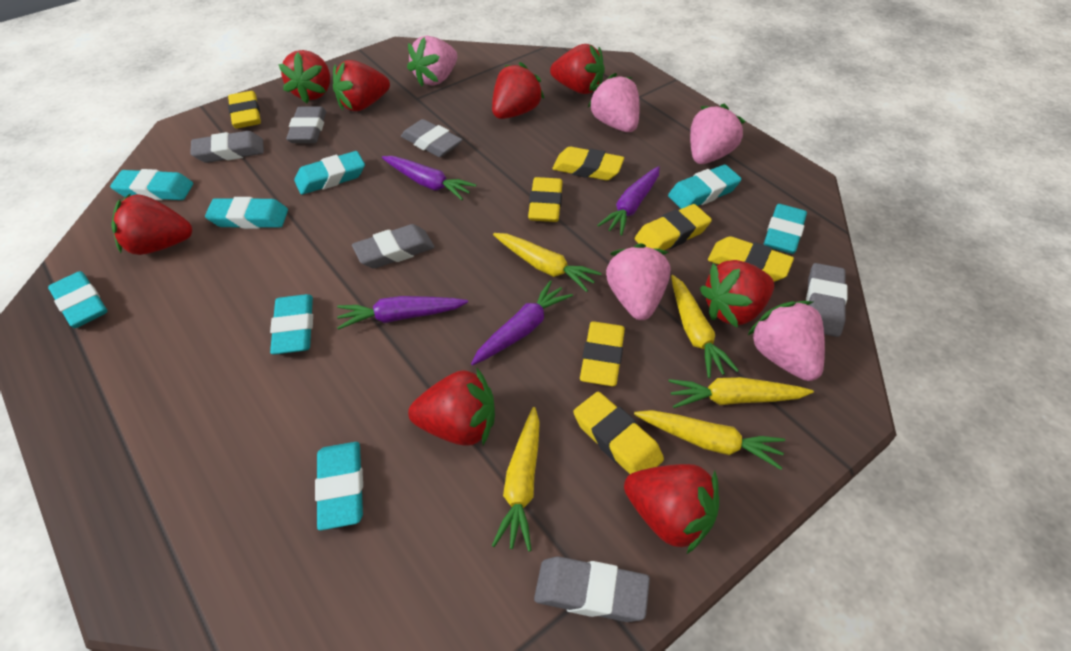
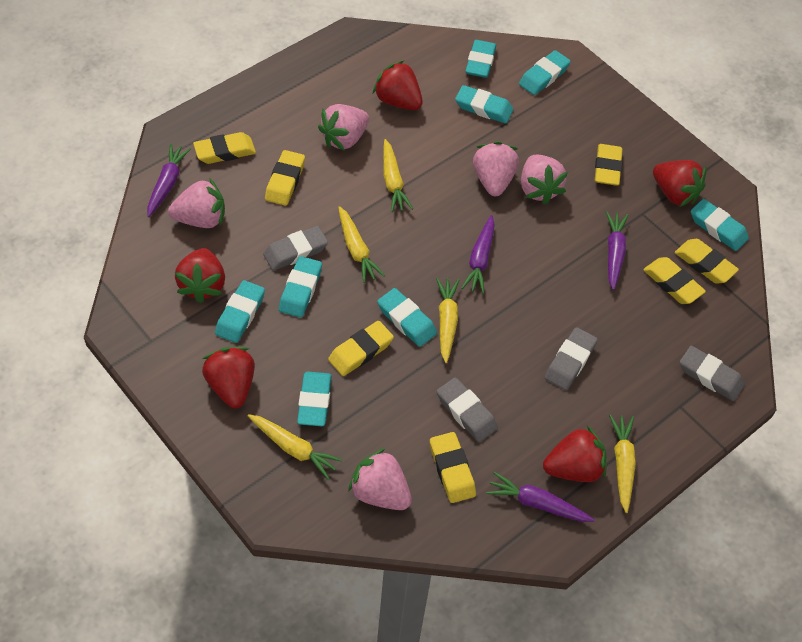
grey eraser: 6 -> 4
red strawberry: 8 -> 5

